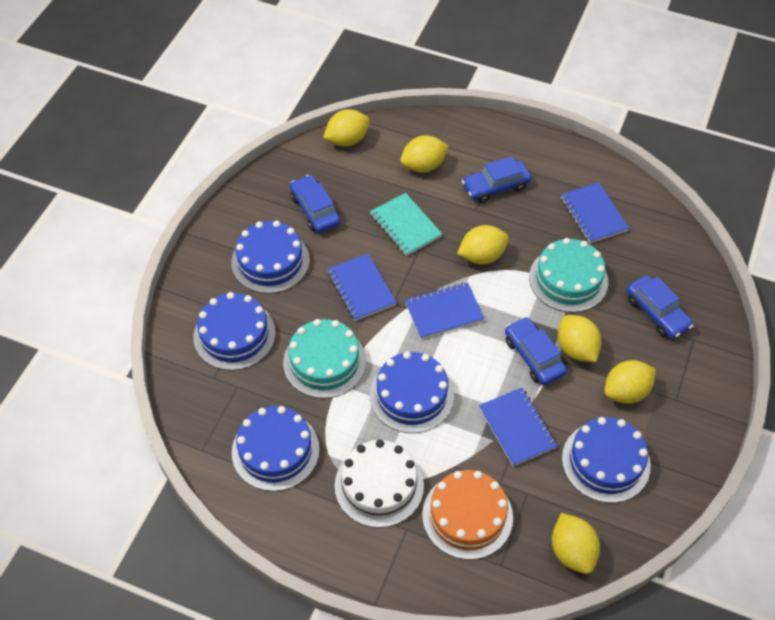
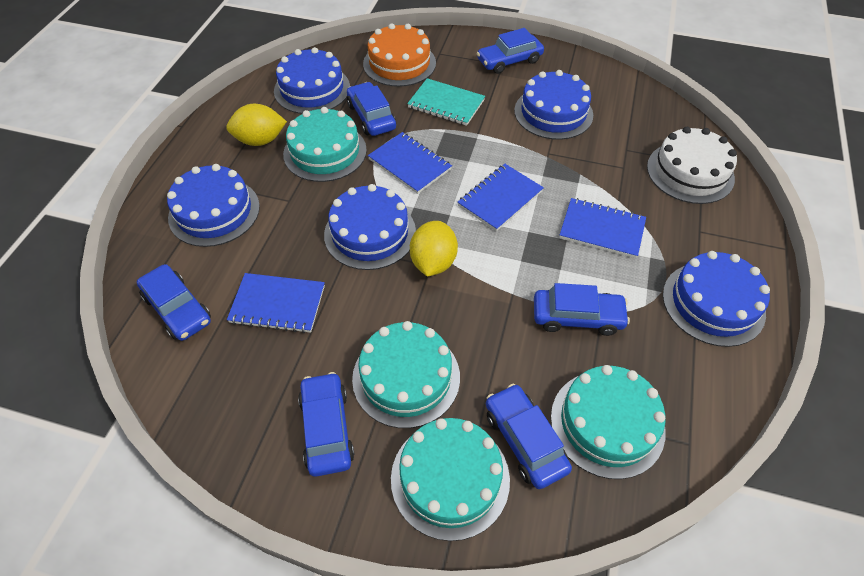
blue car: 4 -> 6
turquoise cake: 2 -> 4
yellow lemon: 6 -> 2

